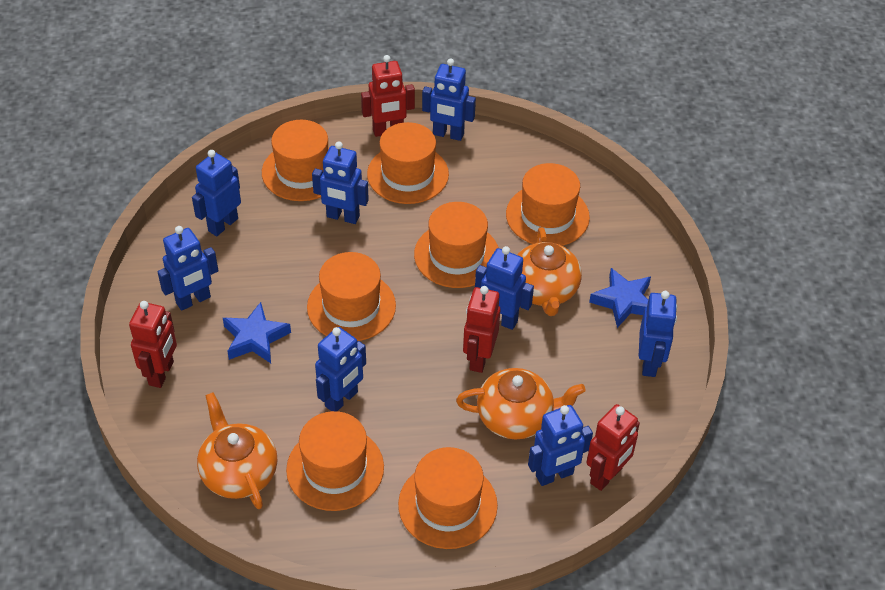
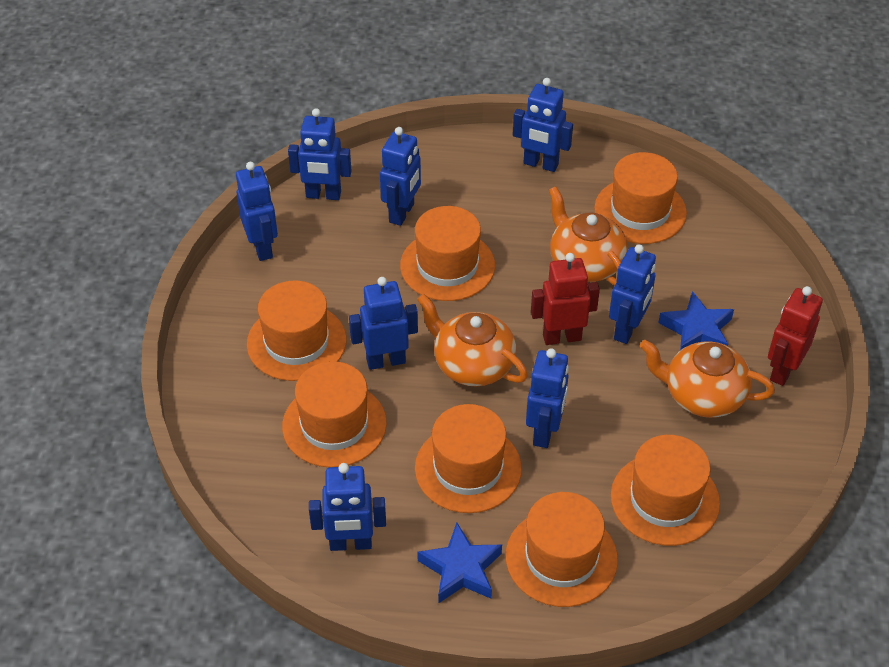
red robot: 4 -> 2

